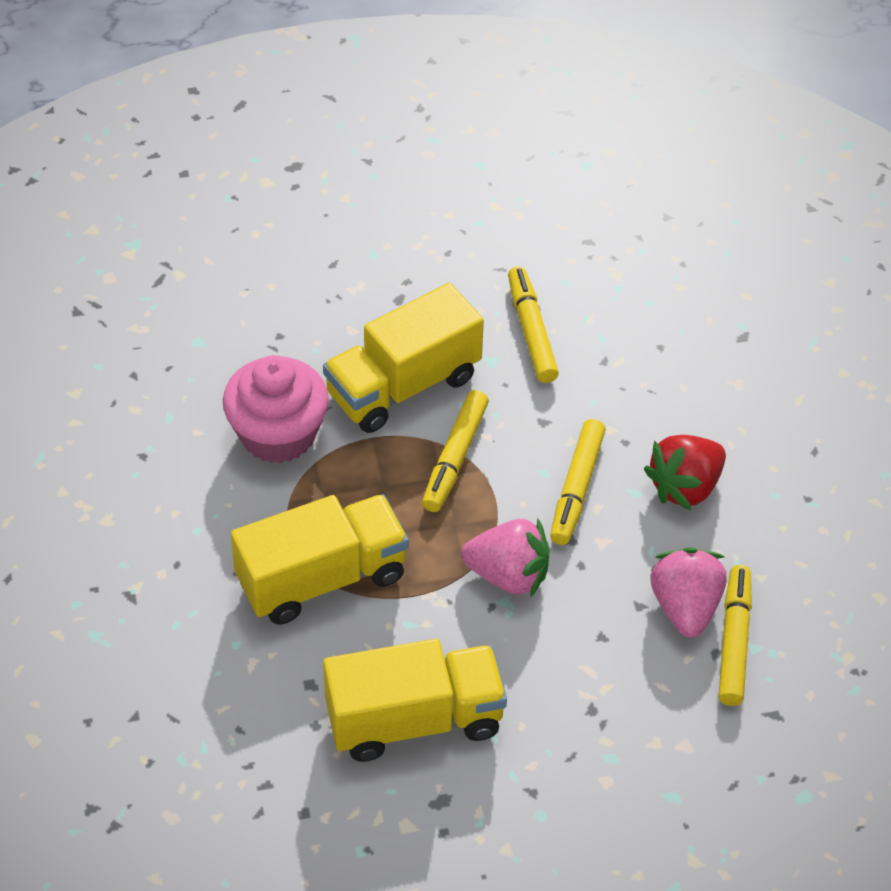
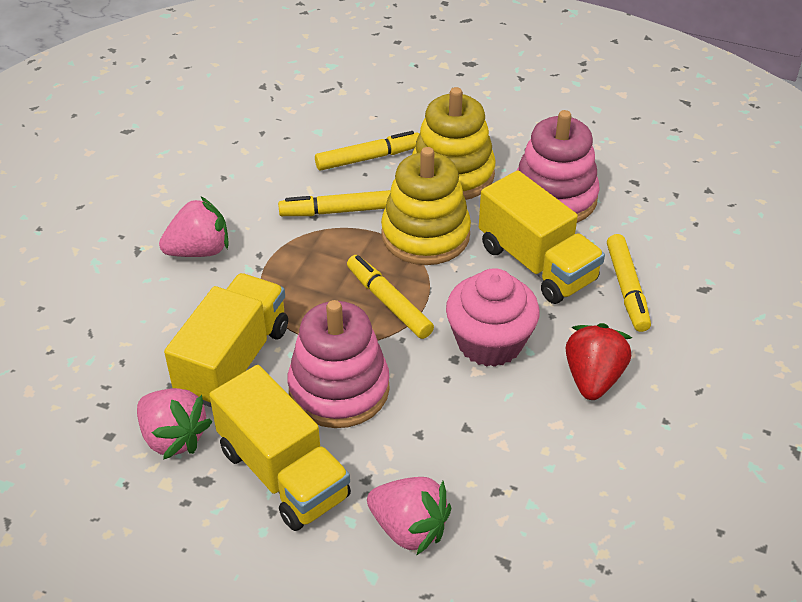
pink stacking toy: 0 -> 2
pink strawberry: 2 -> 3
yellow stacking toy: 0 -> 2

